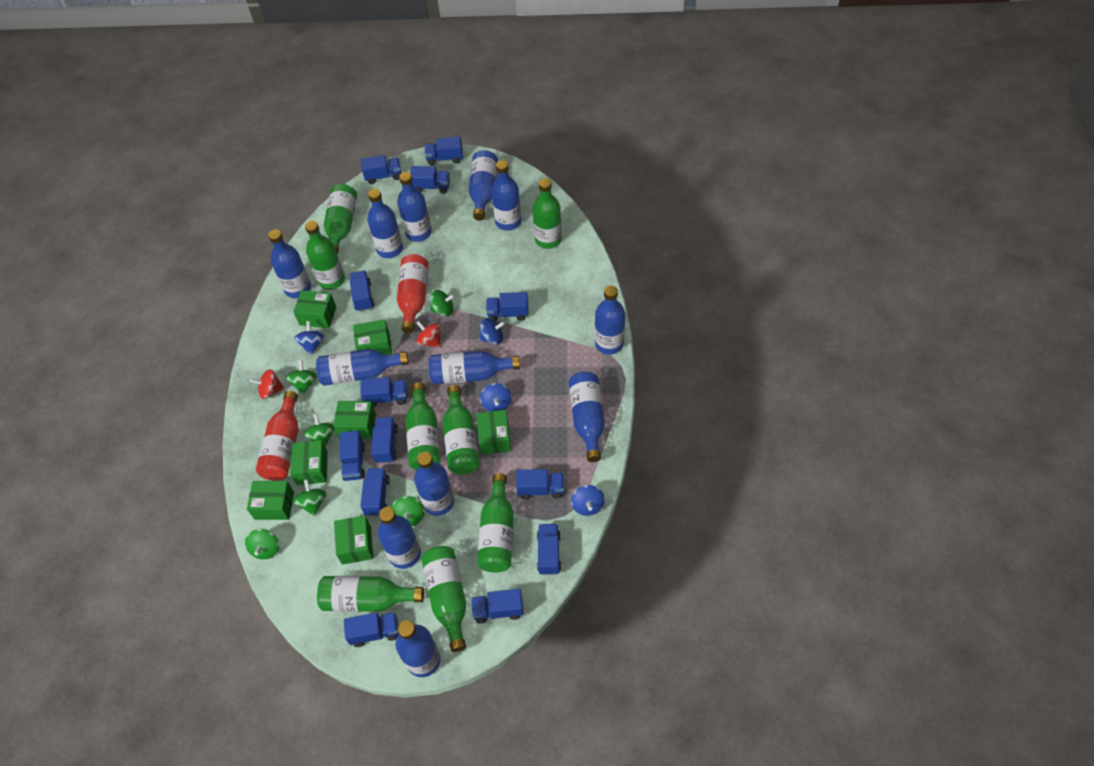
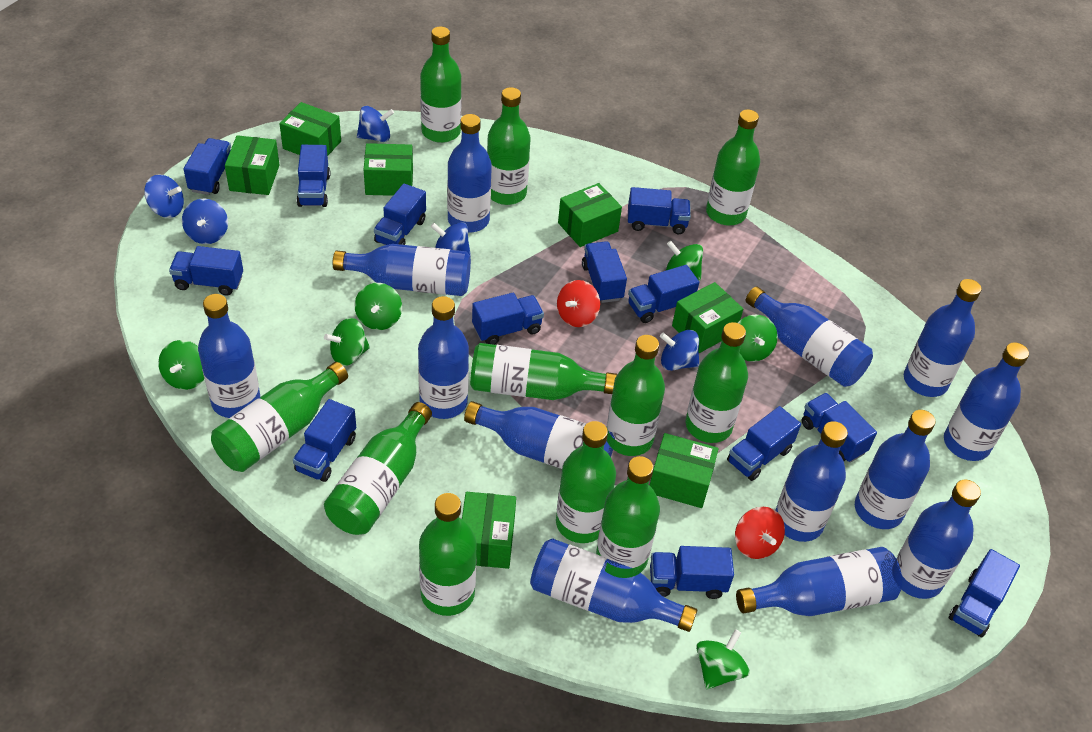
blue bottle: 12 -> 13
blue spinning top: 4 -> 5
green bottle: 8 -> 11
red bottle: 2 -> 0

